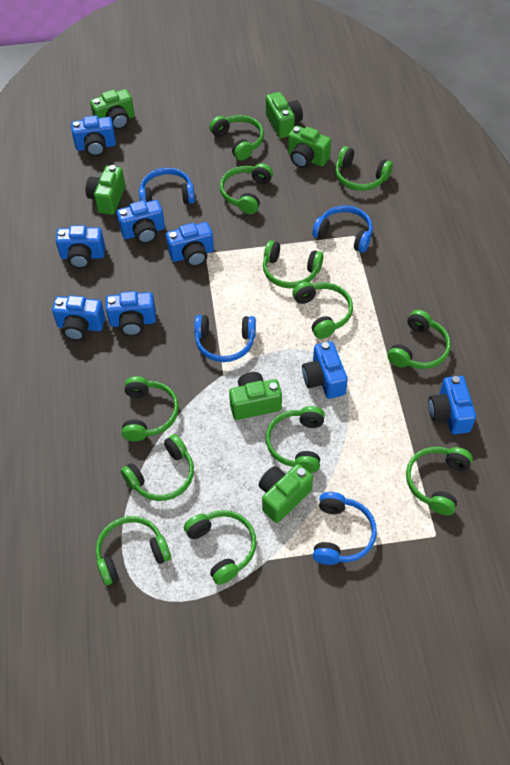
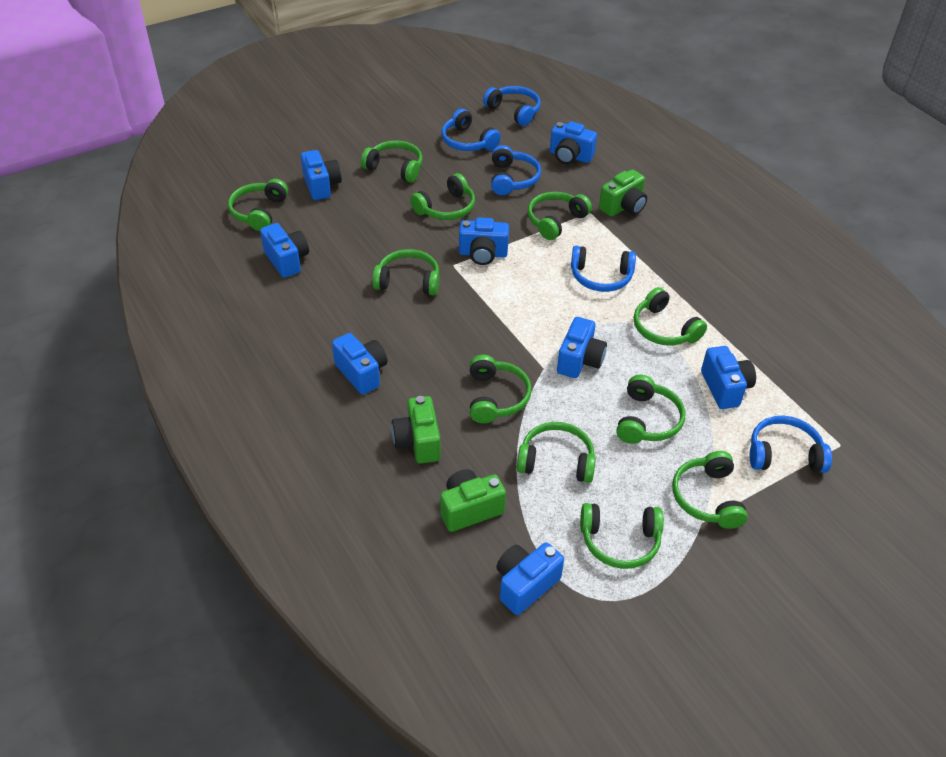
blue headphones: 4 -> 5
green camera: 6 -> 3
green headphones: 12 -> 11

